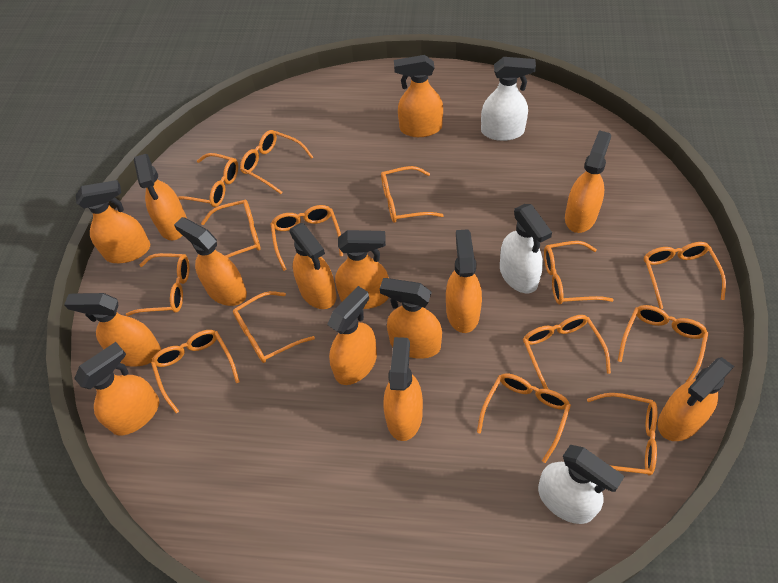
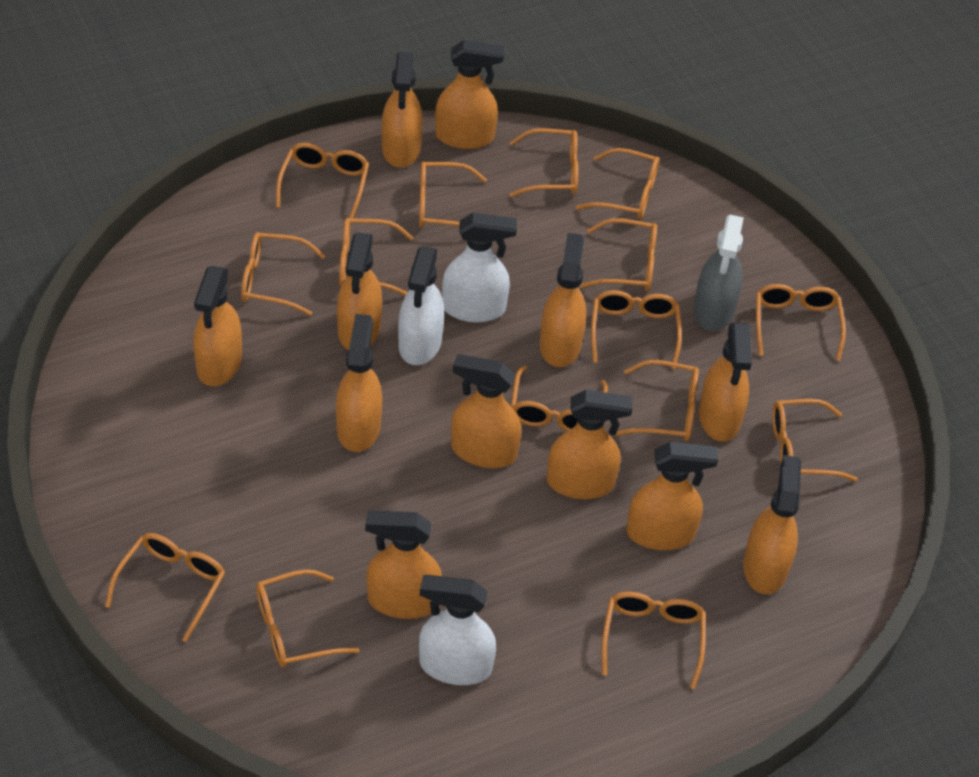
grey spray bottle: 0 -> 1
orange glasses: 14 -> 15
orange spray bottle: 14 -> 12

